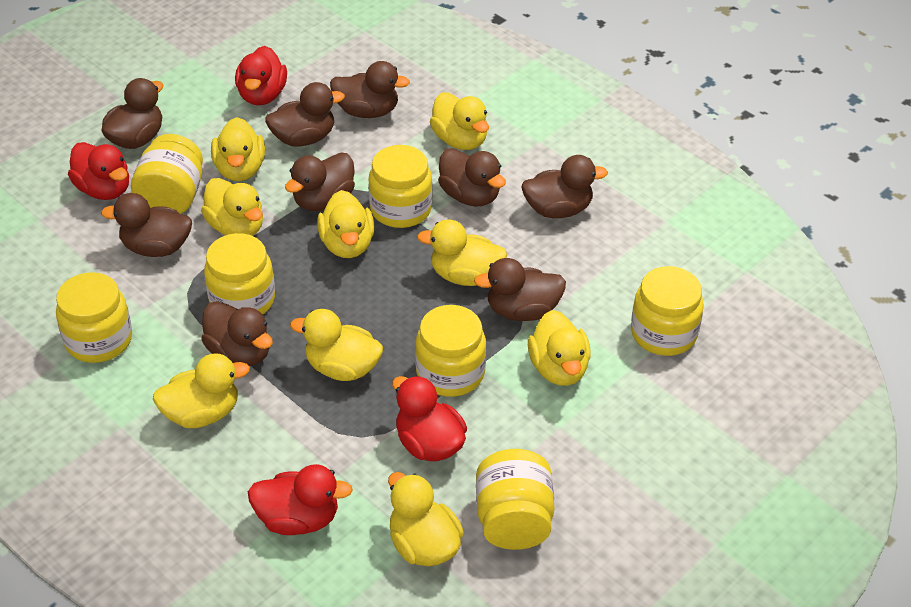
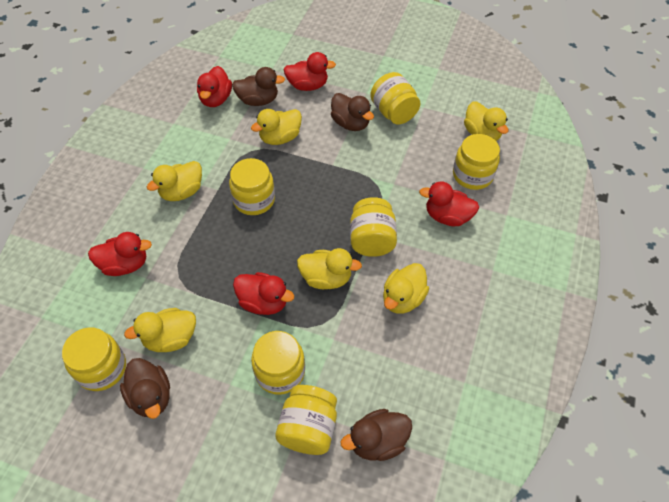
brown duck: 9 -> 4
red duck: 4 -> 5
yellow duck: 9 -> 6

